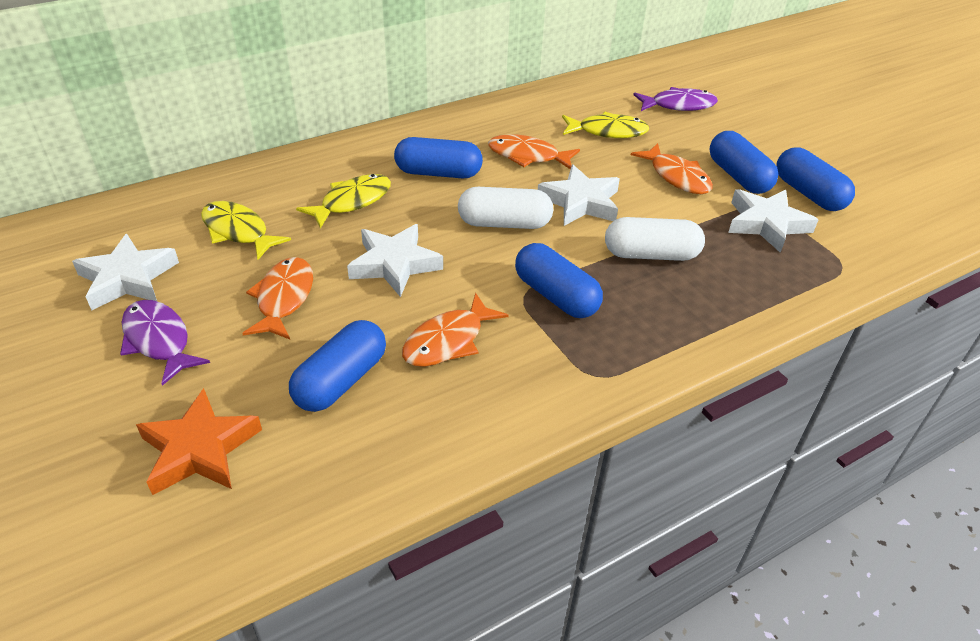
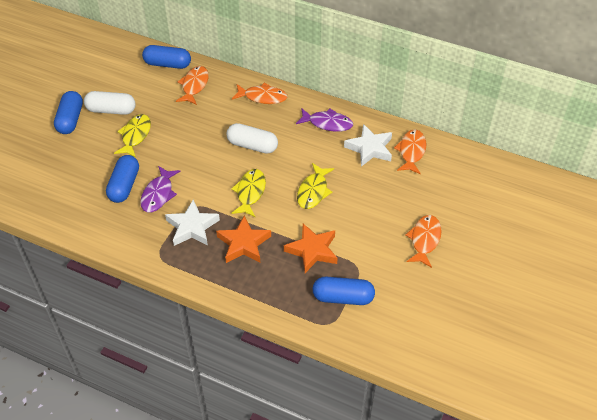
blue capsule: 5 -> 4
orange star: 1 -> 2
white star: 4 -> 2

